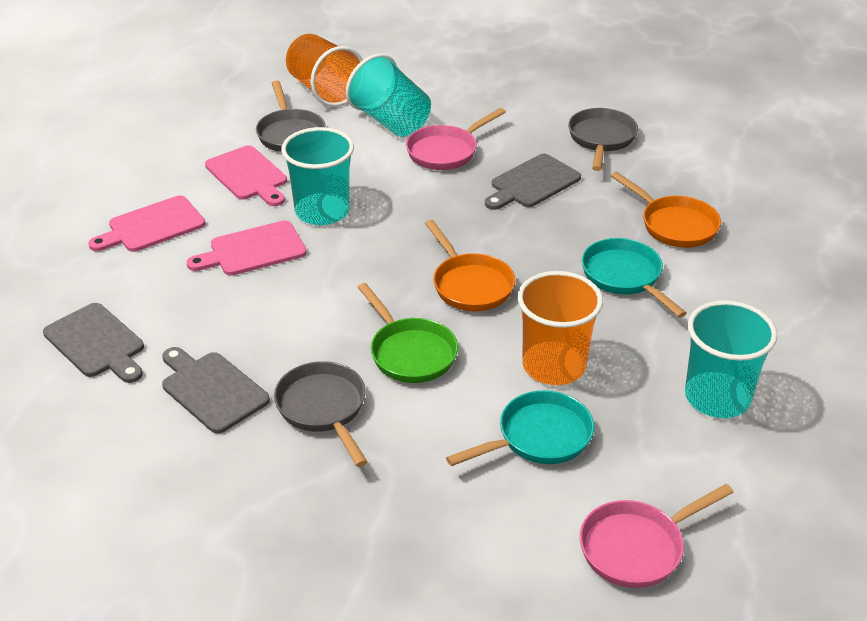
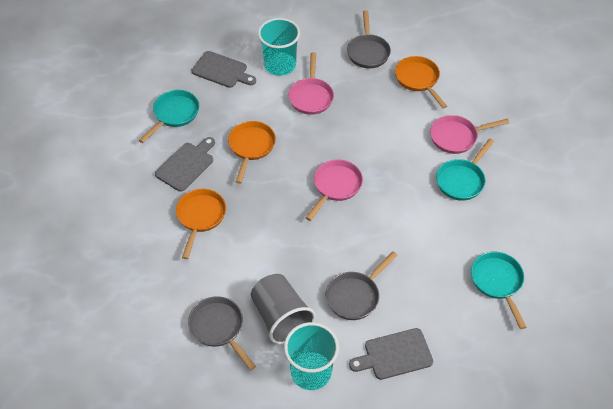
green pan: 1 -> 0
grey cup: 0 -> 1
orange cup: 2 -> 0
orange pan: 2 -> 3
pink cutting board: 3 -> 0
pink pan: 2 -> 3
turquoise cup: 3 -> 2
turquoise pan: 2 -> 3

